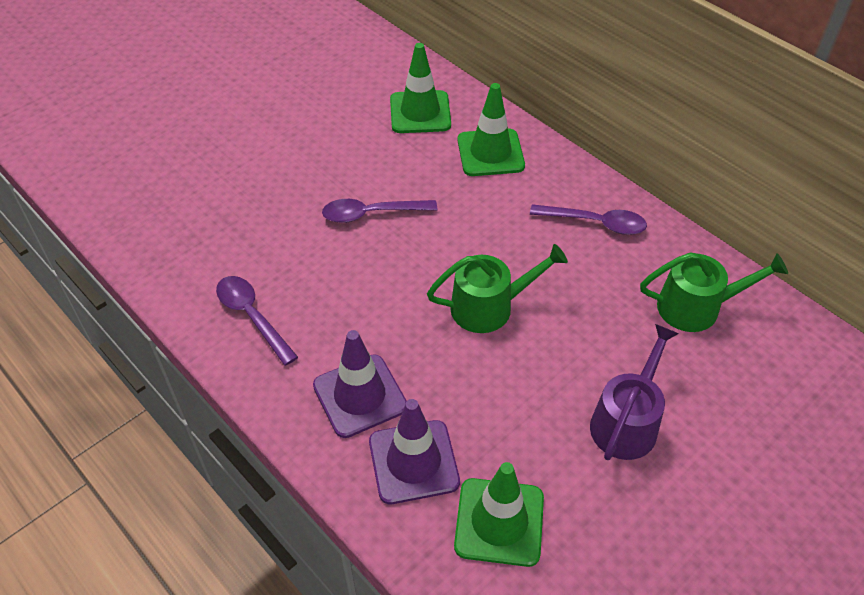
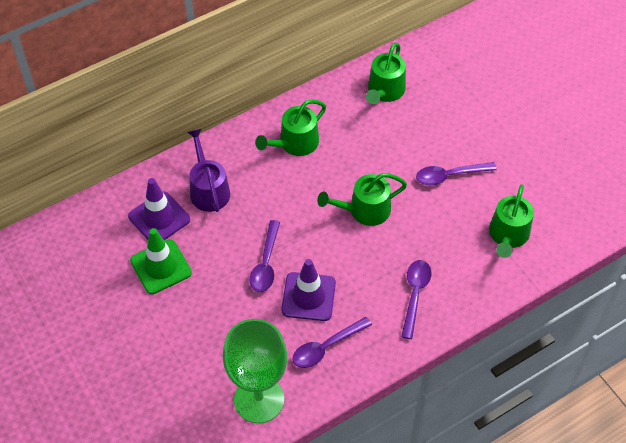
green goblet: 0 -> 1
green traffic cone: 3 -> 1
green watering can: 2 -> 4
purple spoon: 3 -> 4

